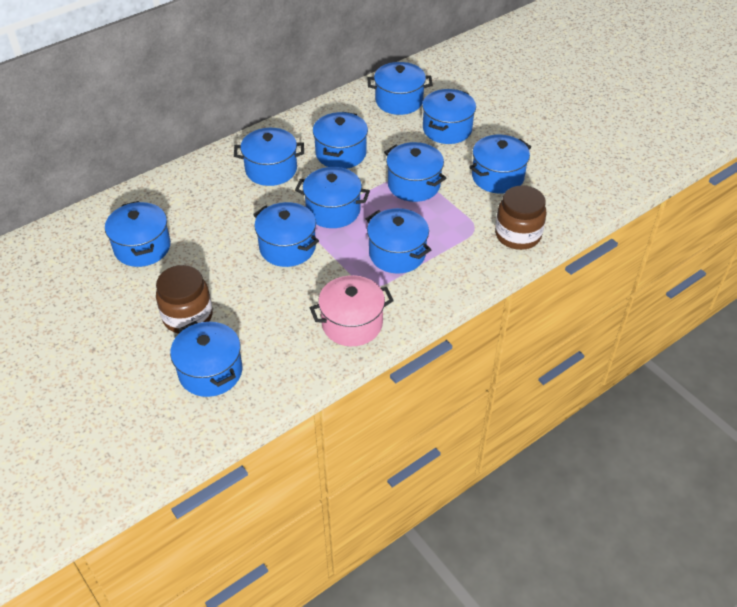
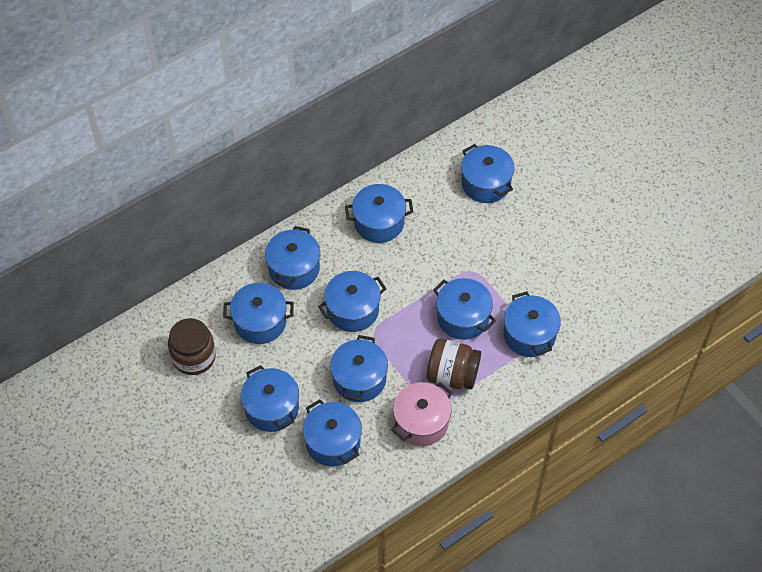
blue pot: 11 -> 10

